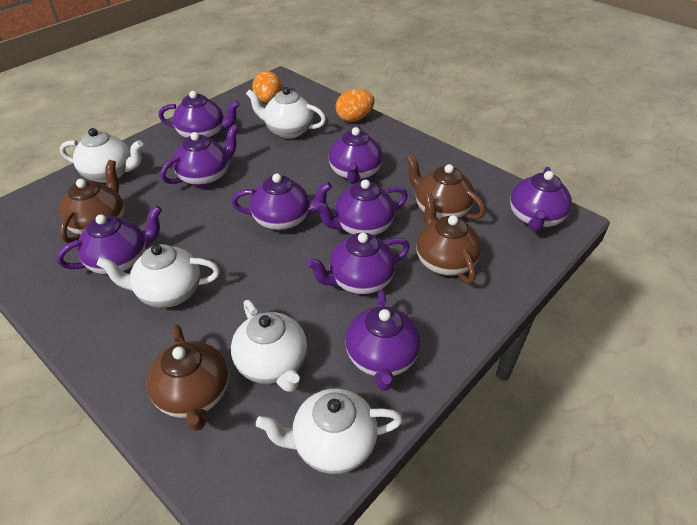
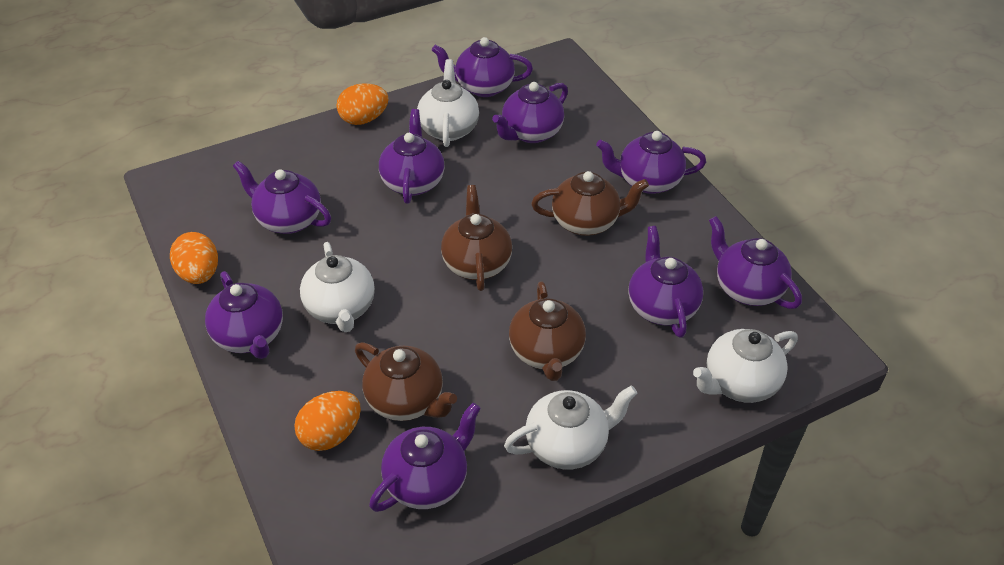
orange egg: 2 -> 3
white teapot: 5 -> 4

